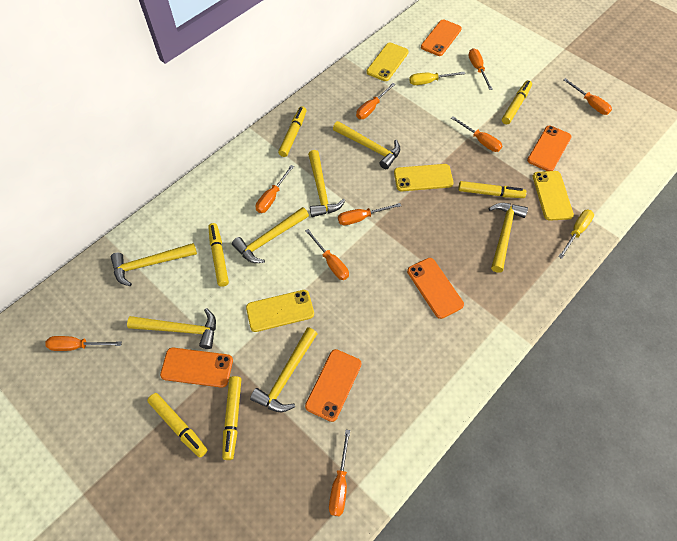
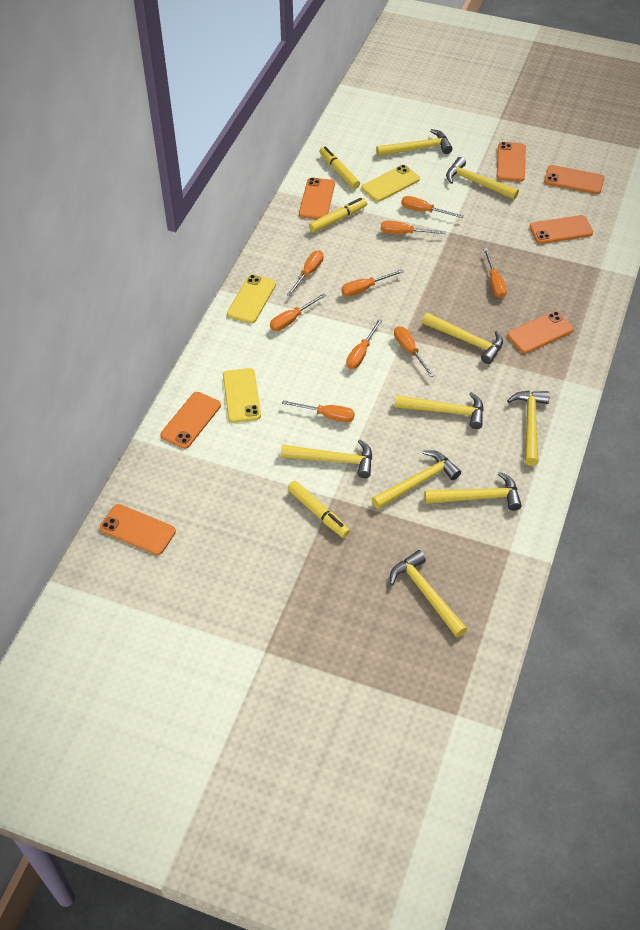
orange phone: 5 -> 7
yellow hammer: 7 -> 9
yellow marker: 6 -> 3
yellow phone: 4 -> 3
yellow screwdriver: 2 -> 0

